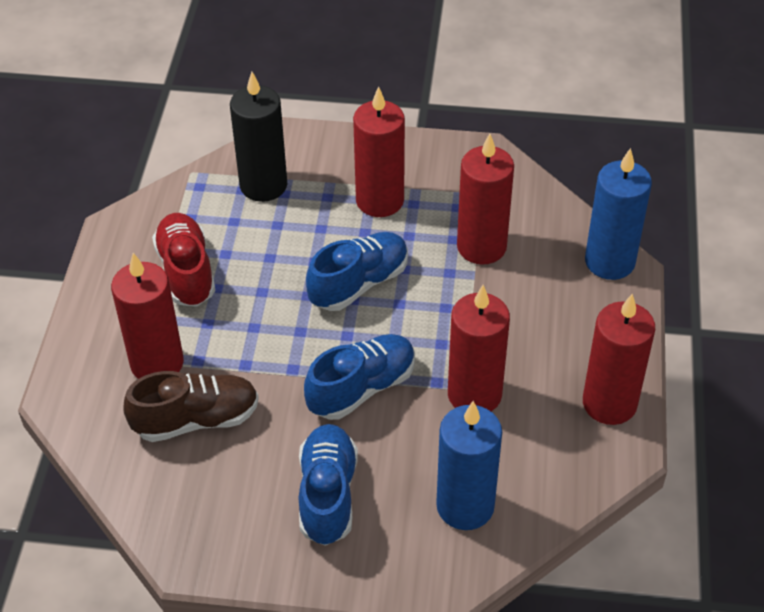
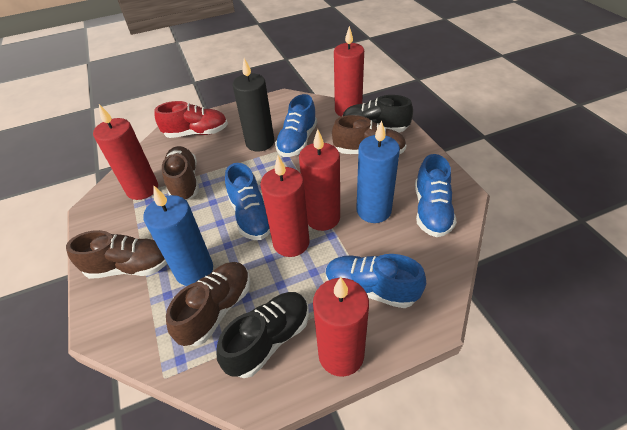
black shoe: 0 -> 2
blue shoe: 3 -> 4
brown shoe: 1 -> 4

